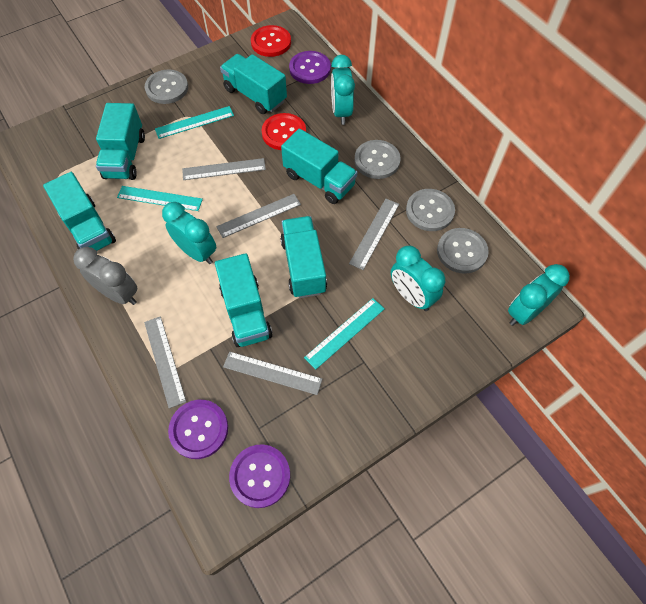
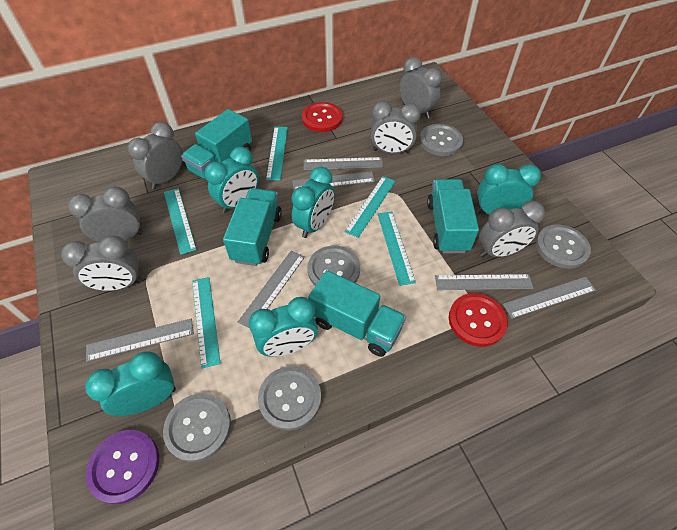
grey button: 4 -> 5
grey clock: 1 -> 6
grey ruler: 5 -> 6
purple button: 3 -> 1
turquoise clock: 4 -> 5
turquoise ruler: 3 -> 5
turquoise truck: 6 -> 4

